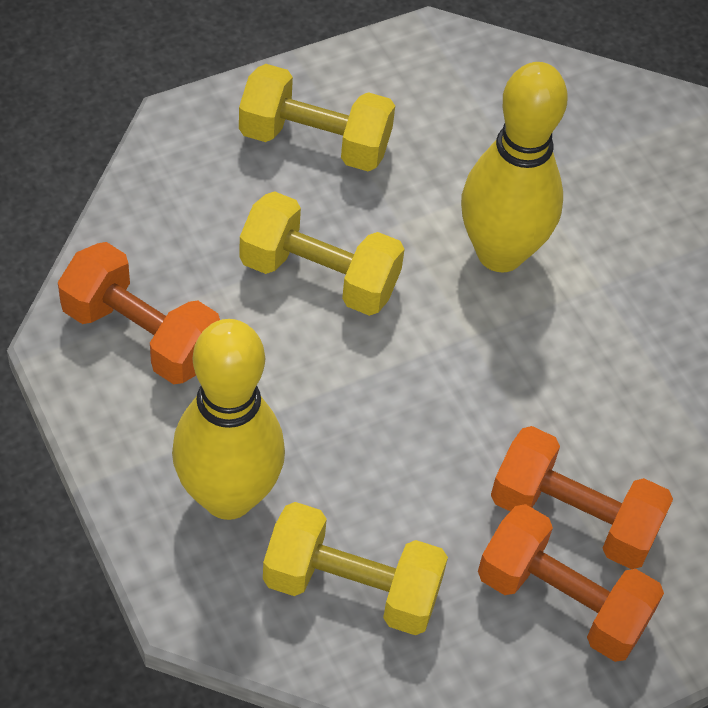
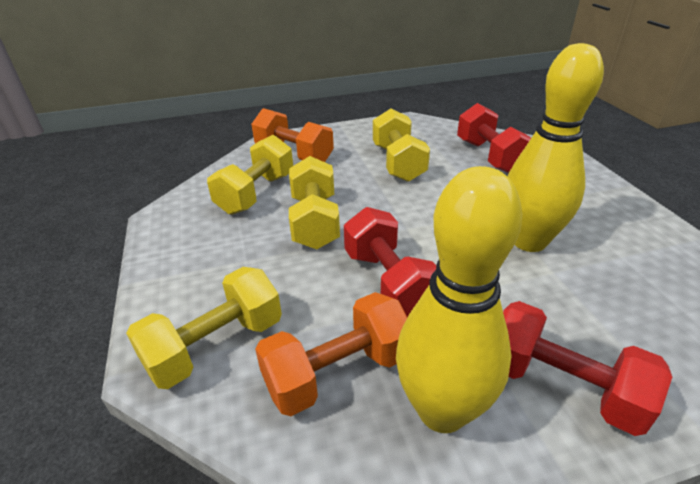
orange dumbbell: 3 -> 2
red dumbbell: 0 -> 3
yellow dumbbell: 3 -> 4

